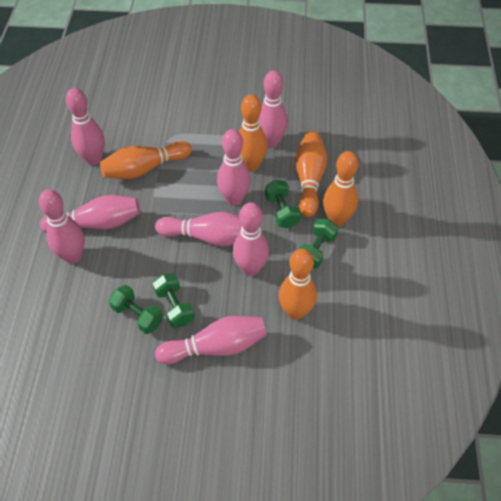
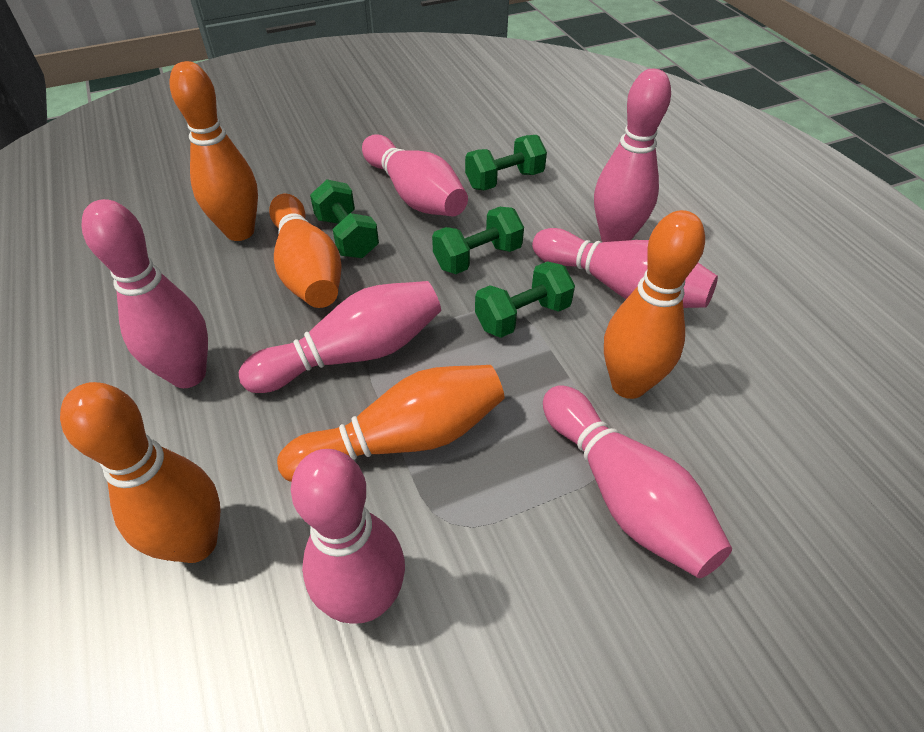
pink bowling pin: 8 -> 7

